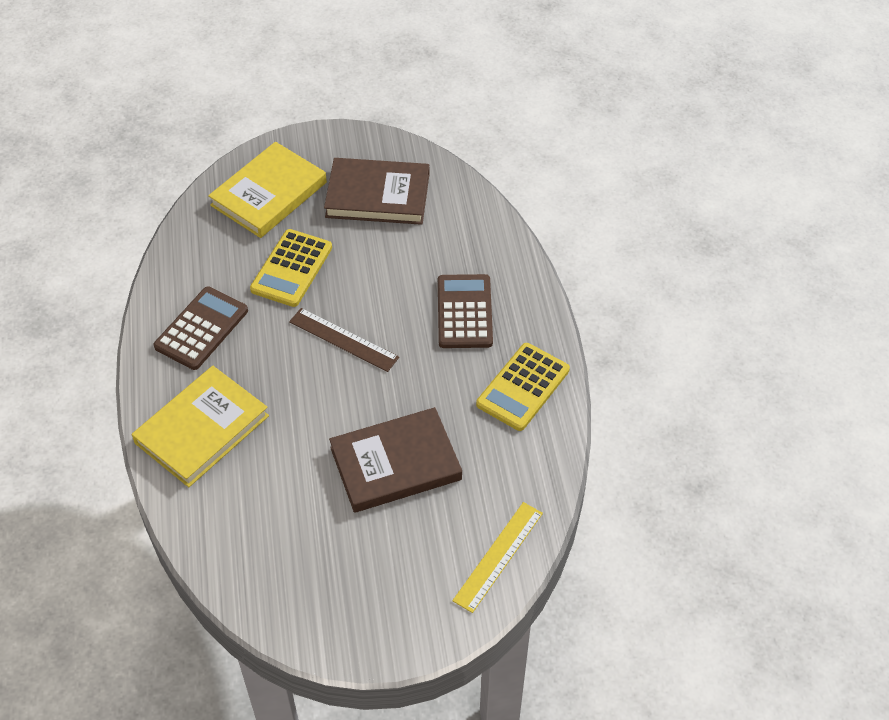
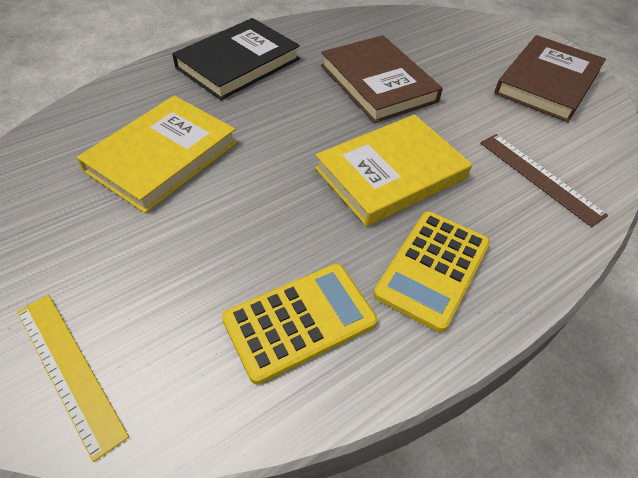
black book: 0 -> 1
brown calculator: 2 -> 0

